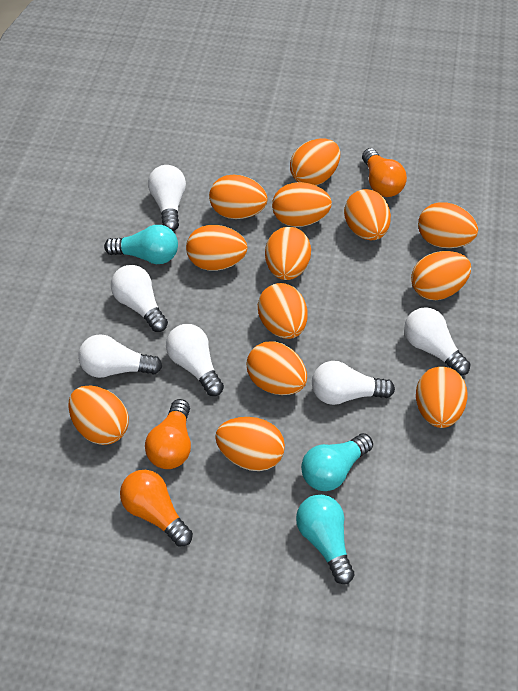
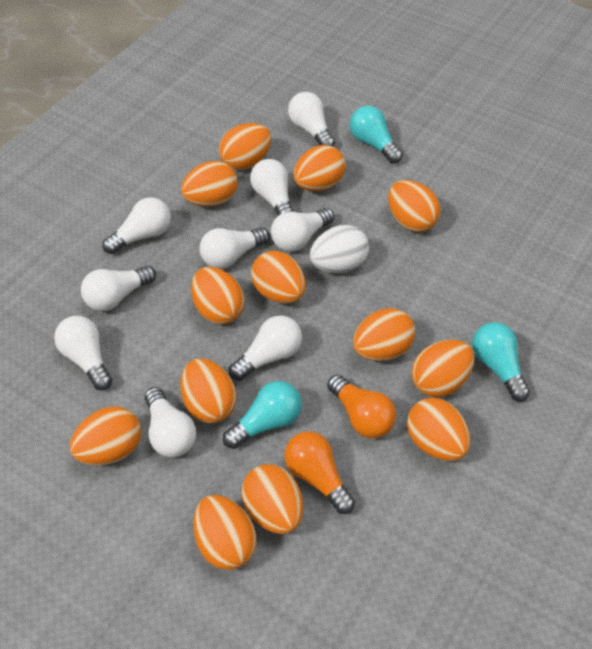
orange light bulb: 3 -> 2
white egg: 0 -> 1
white light bulb: 6 -> 9

